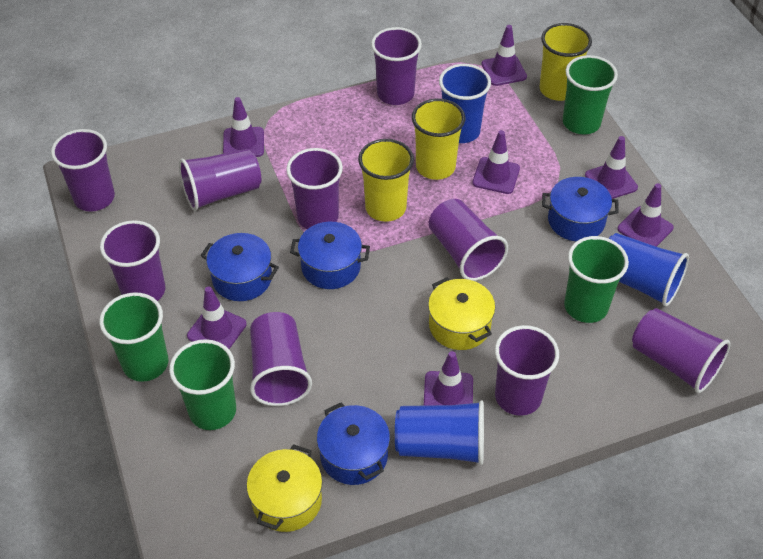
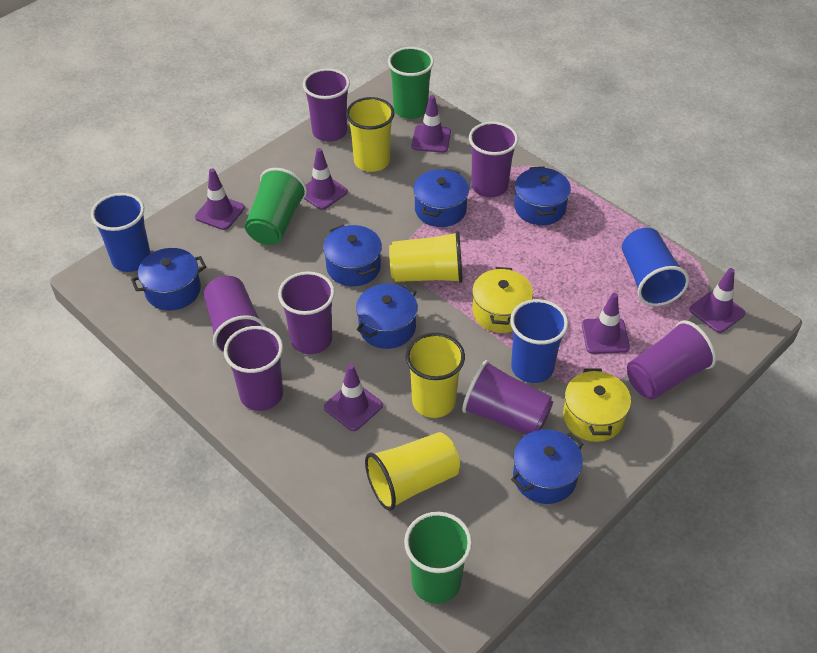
blue pot: 4 -> 6
green cup: 4 -> 3
purple cup: 9 -> 7
purple traffic cone: 7 -> 6
yellow cup: 3 -> 4

